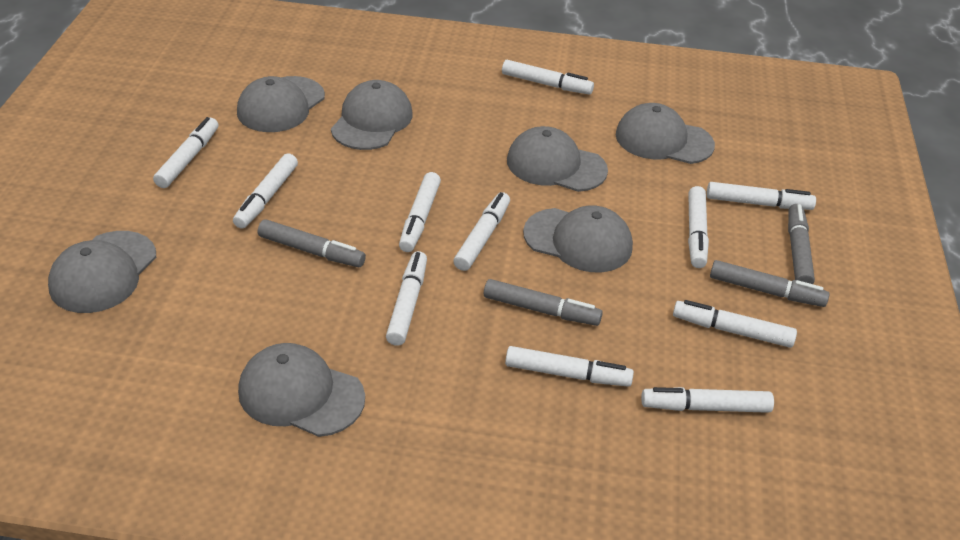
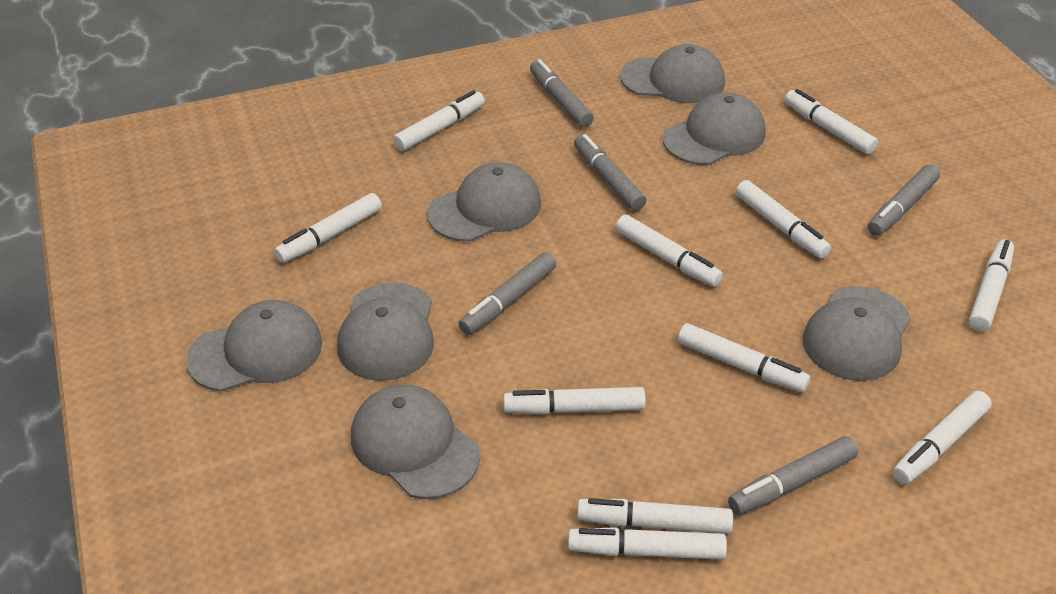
grey marker: 4 -> 5

